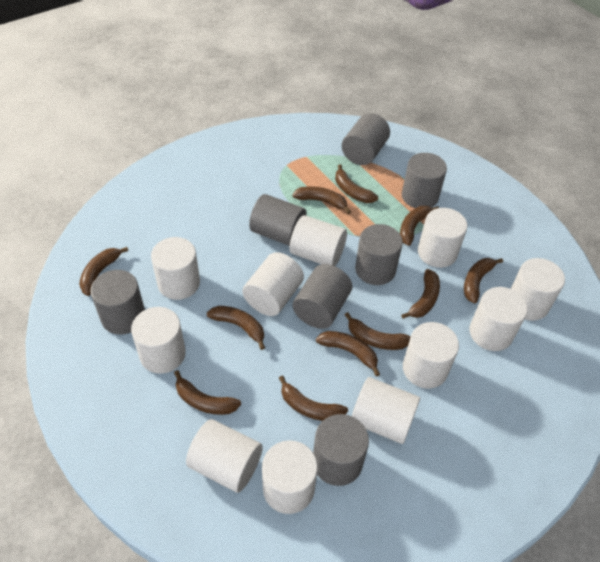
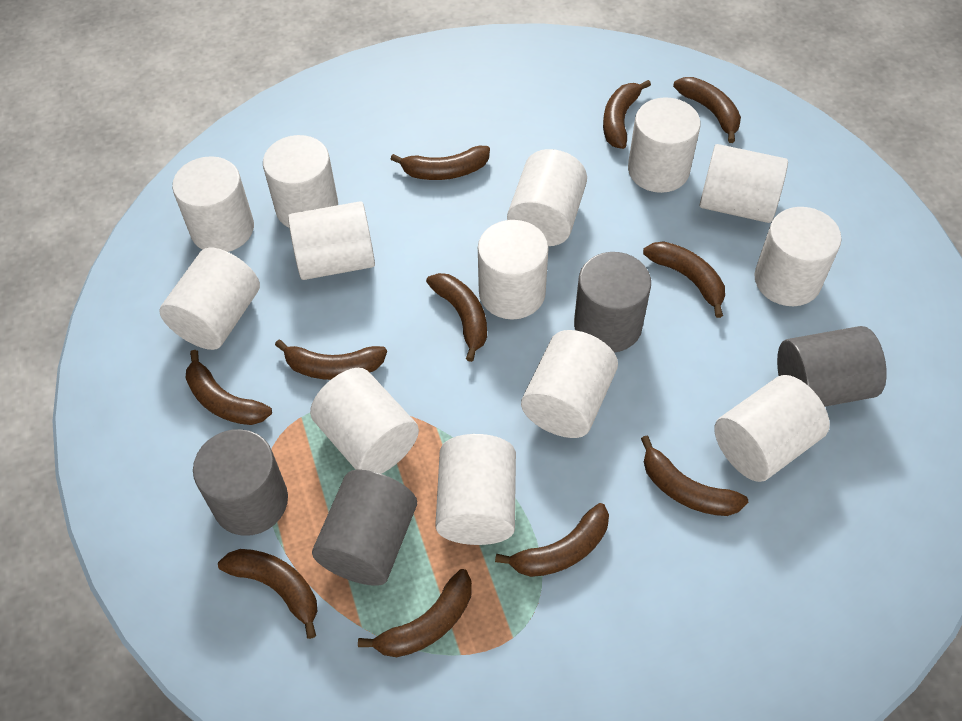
grey cylinder: 7 -> 4
white cylinder: 11 -> 13

